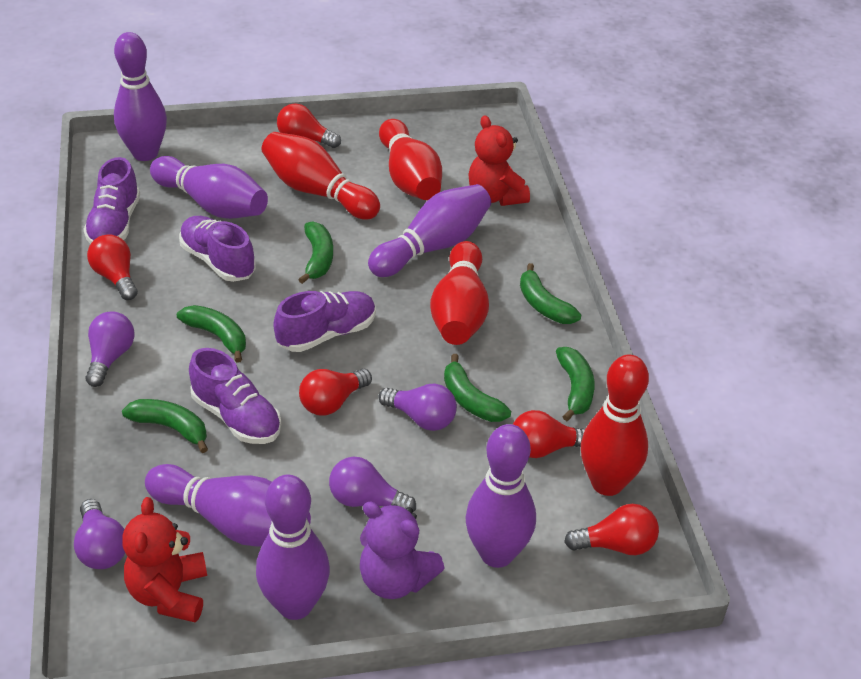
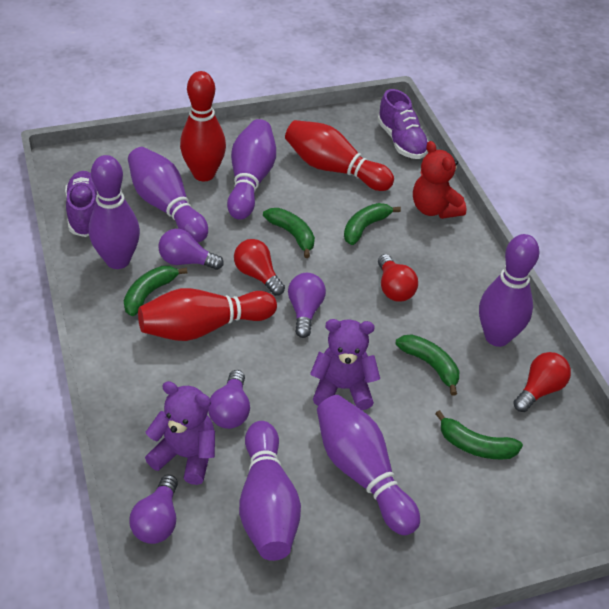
green banana: 6 -> 5
purple shoe: 4 -> 2
purple teddy bear: 1 -> 2
red bowling pin: 4 -> 3
red light bulb: 5 -> 3
red teddy bear: 2 -> 1

